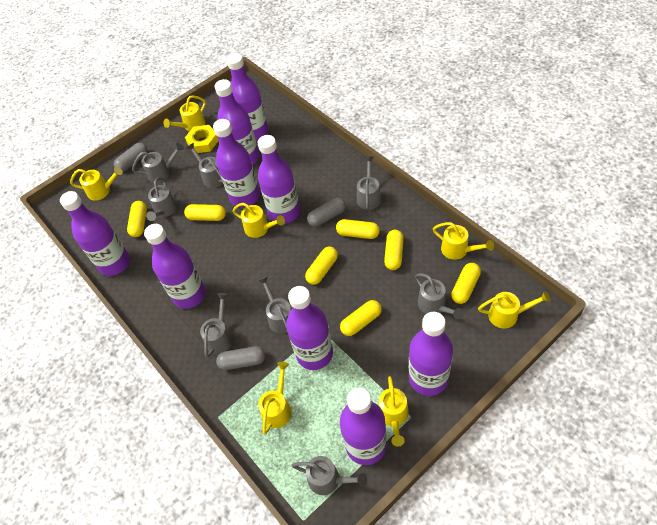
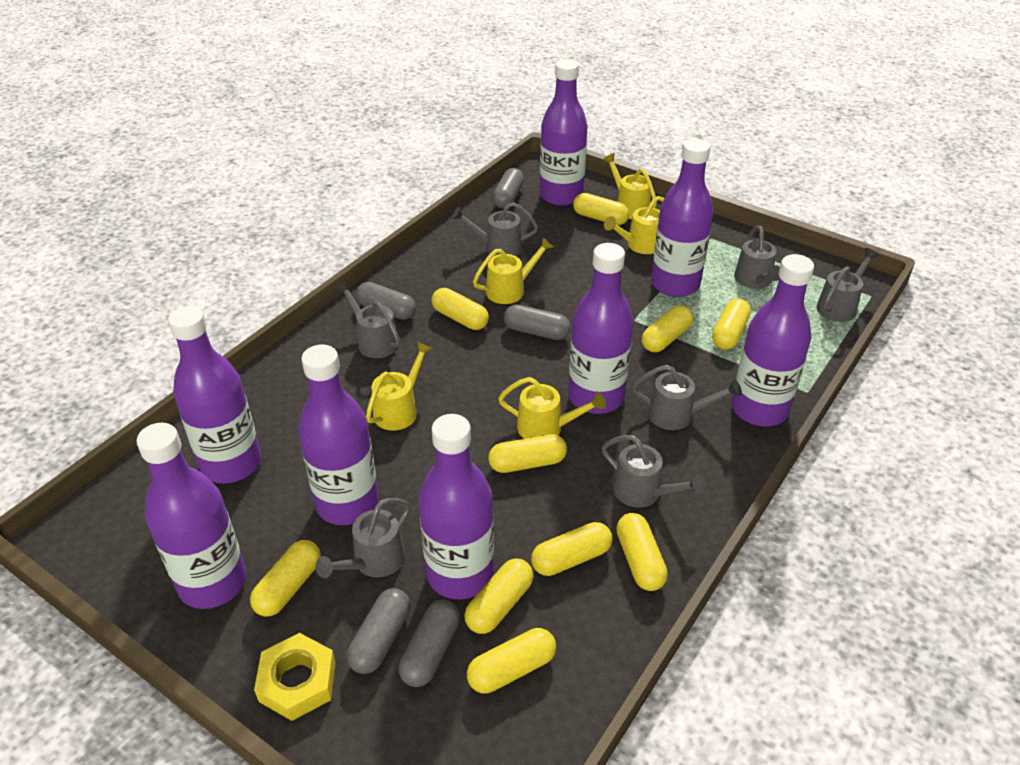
grey capsule: 3 -> 5
grey watering can: 8 -> 7
purple bottle: 9 -> 8
yellow capsule: 7 -> 10
yellow watering can: 7 -> 5

